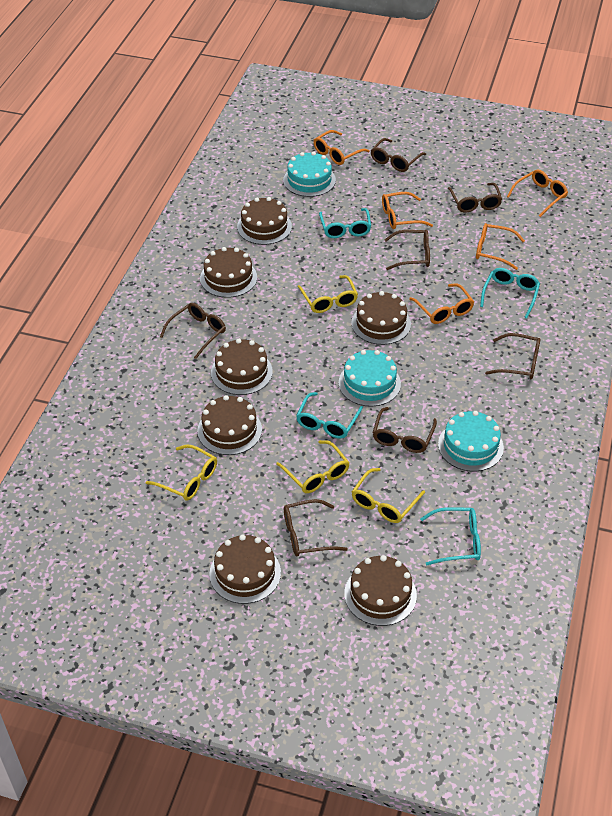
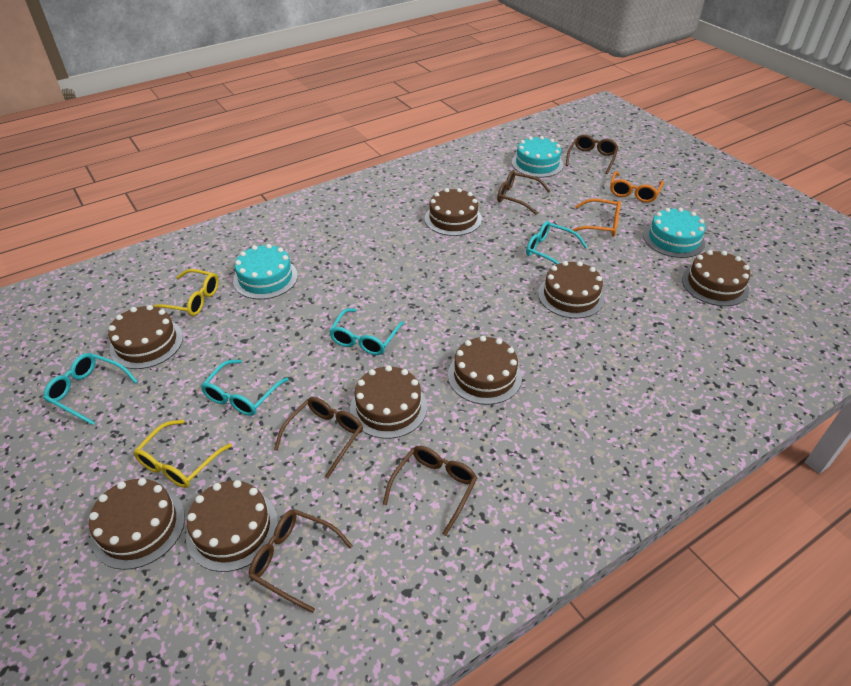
brown cake: 7 -> 8
brown glasses: 7 -> 5
orange glasses: 5 -> 2
yellow glasses: 4 -> 2

